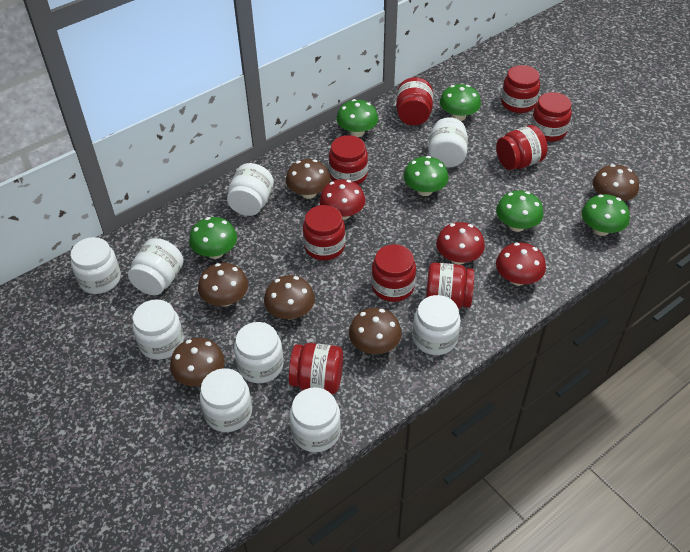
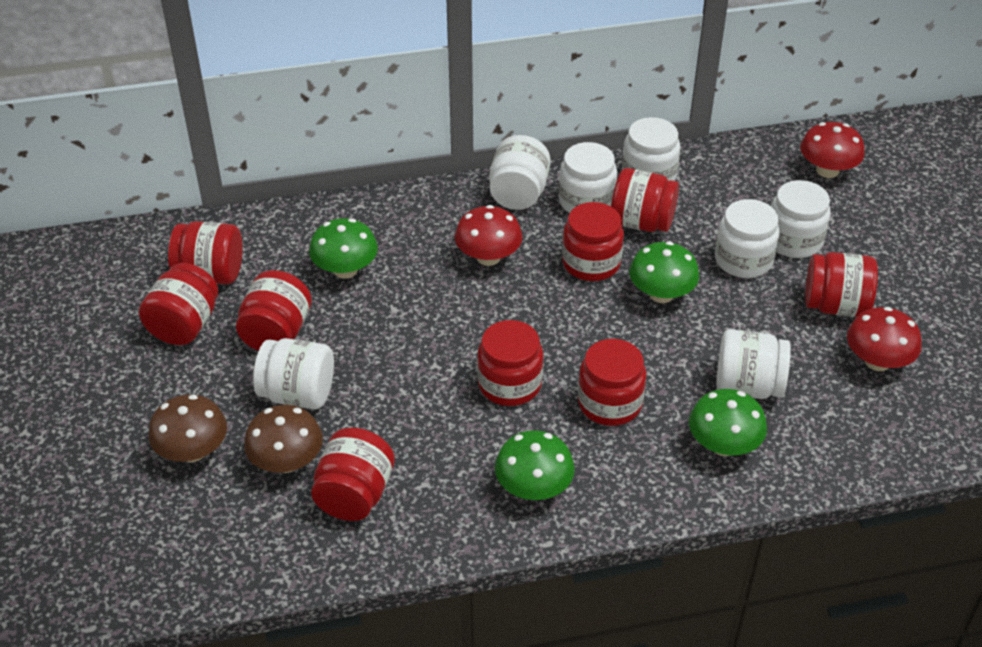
brown mushroom: 6 -> 2
green mushroom: 6 -> 4
white jar: 9 -> 7

